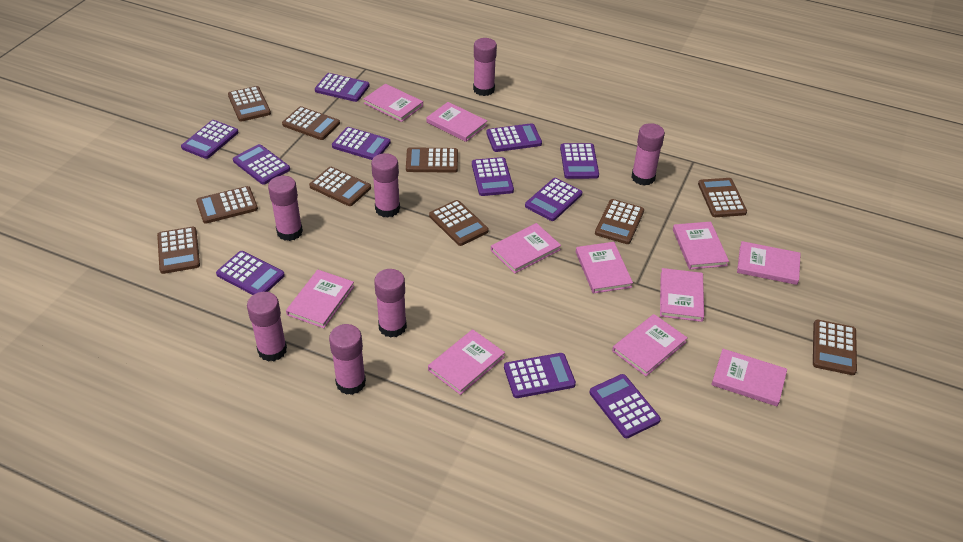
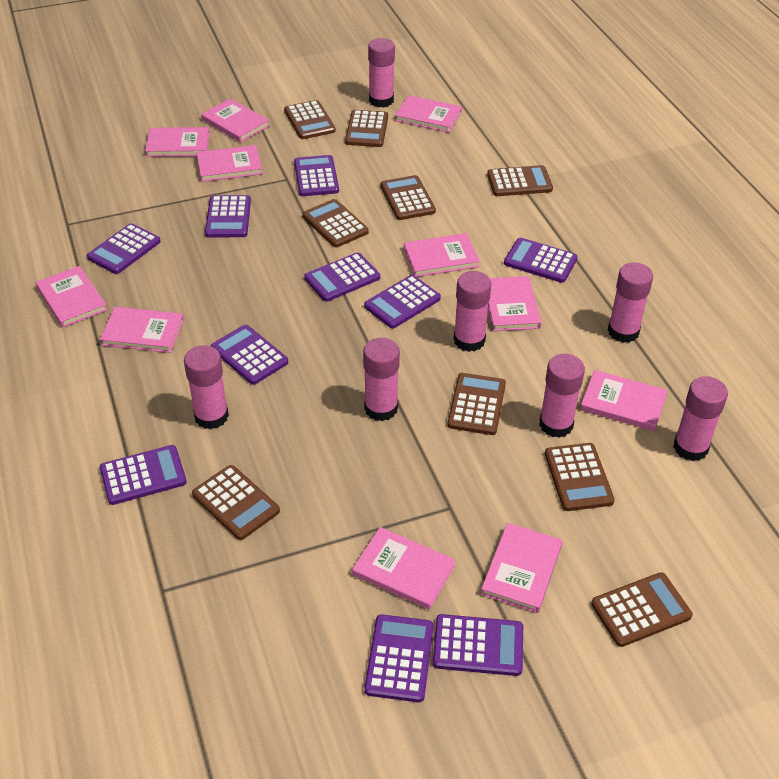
brown calculator: 10 -> 9
purple calculator: 11 -> 10

